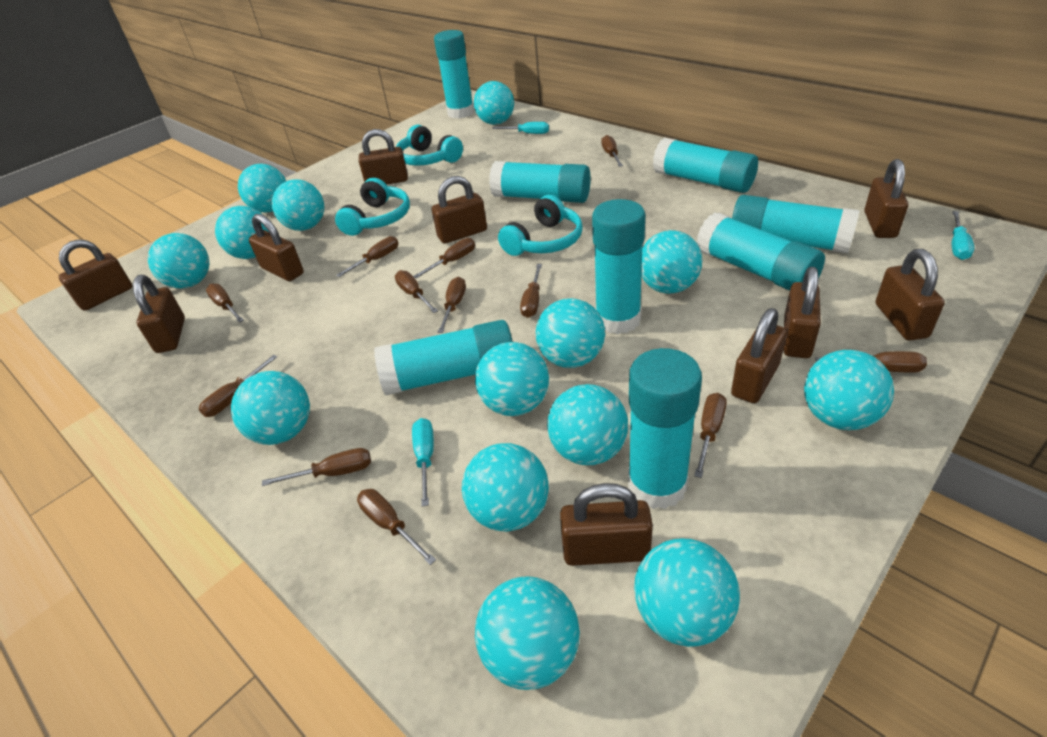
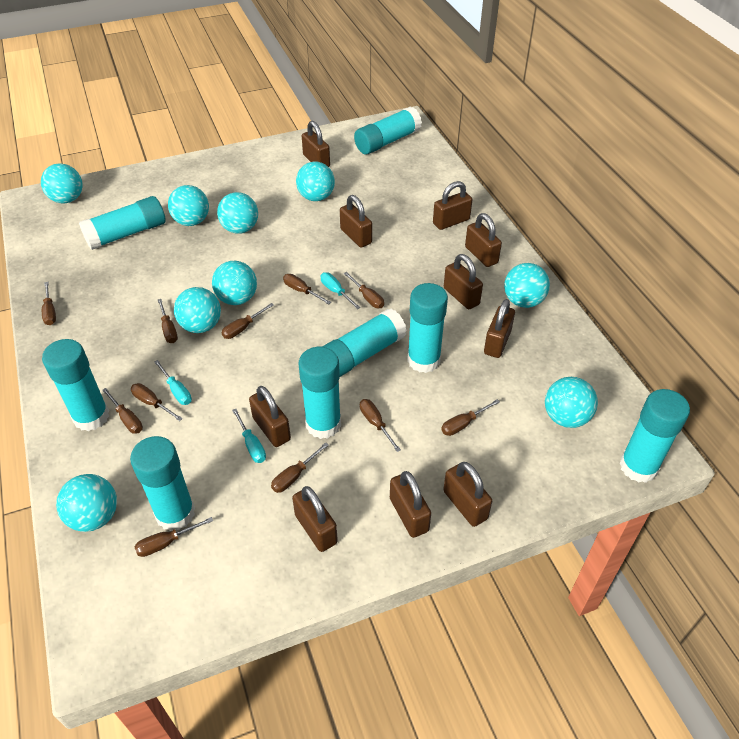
brown screwdriver: 12 -> 11
turquoise ball: 14 -> 9
turquoise headphones: 3 -> 0

